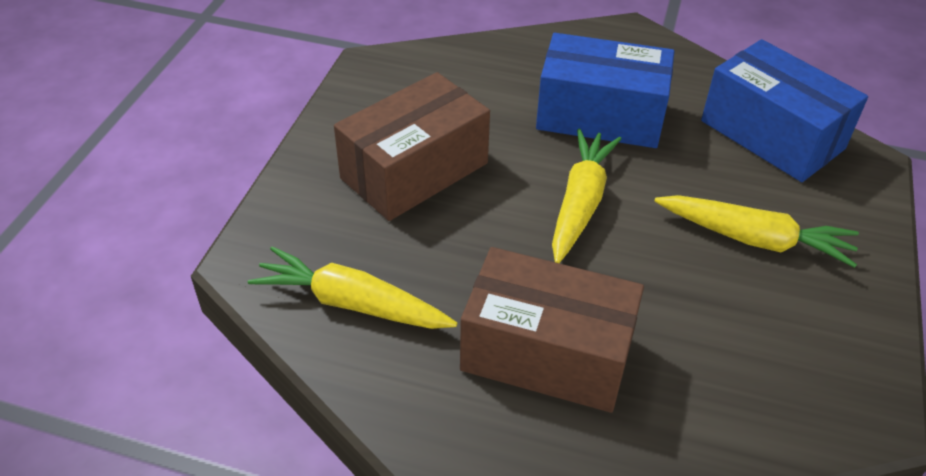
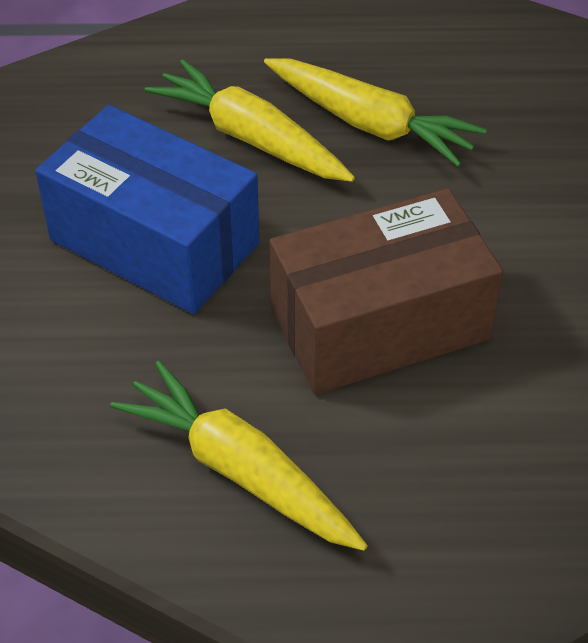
blue box: 2 -> 1
brown box: 2 -> 1

